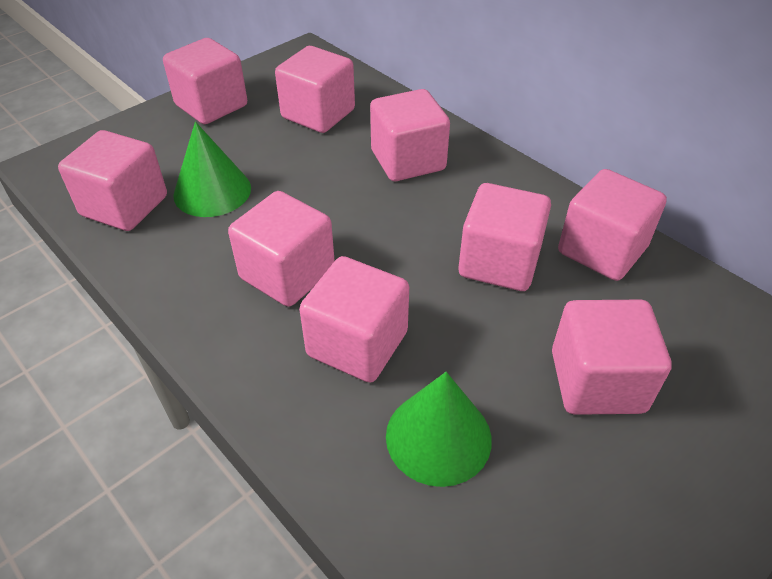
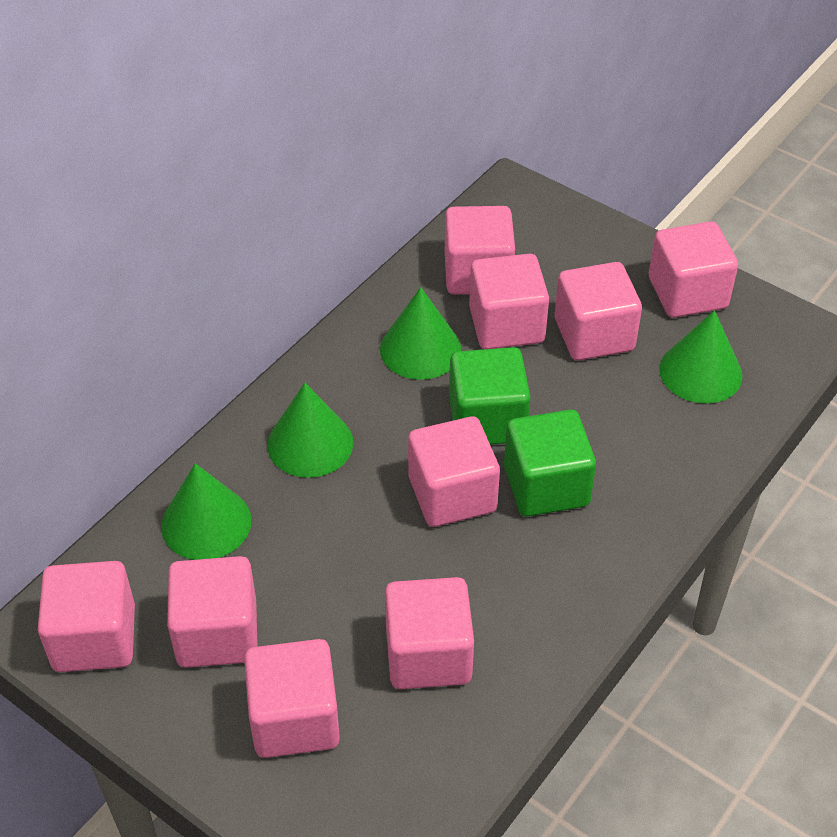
green cone: 2 -> 4
green cube: 0 -> 2

